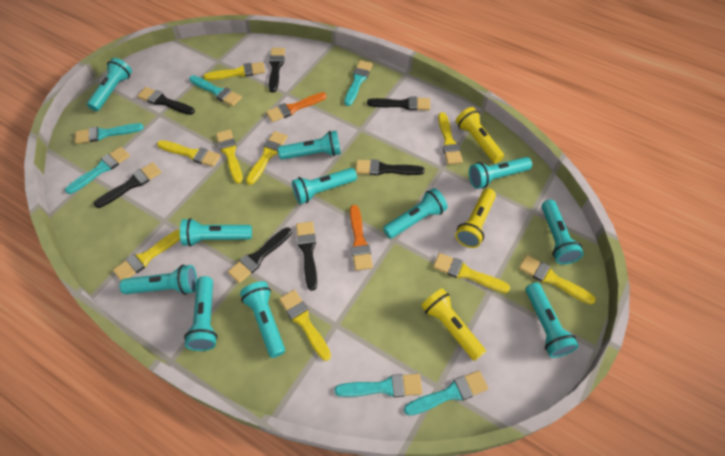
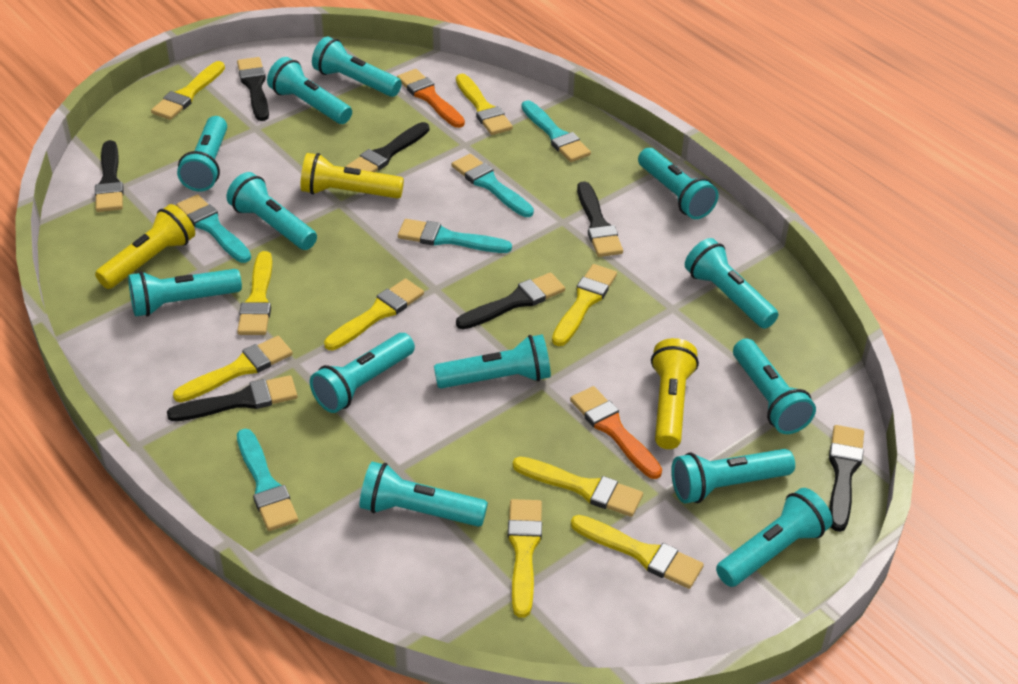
turquoise brush: 6 -> 5
turquoise flashlight: 11 -> 13

